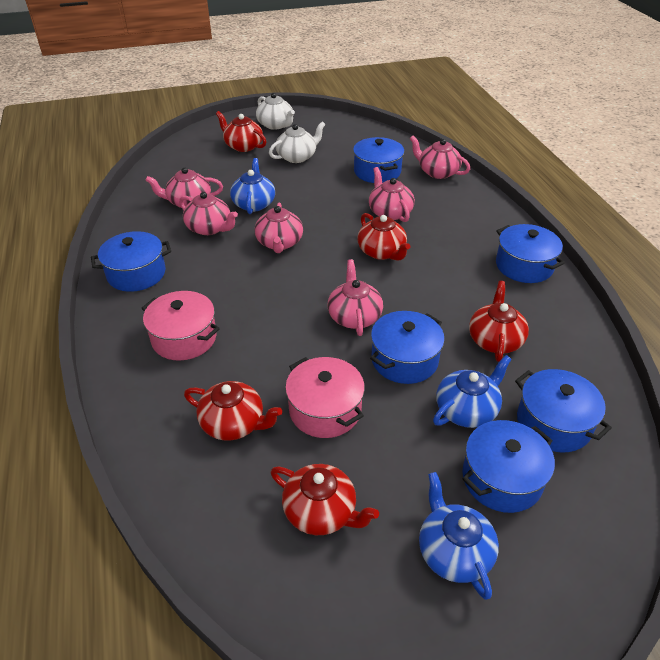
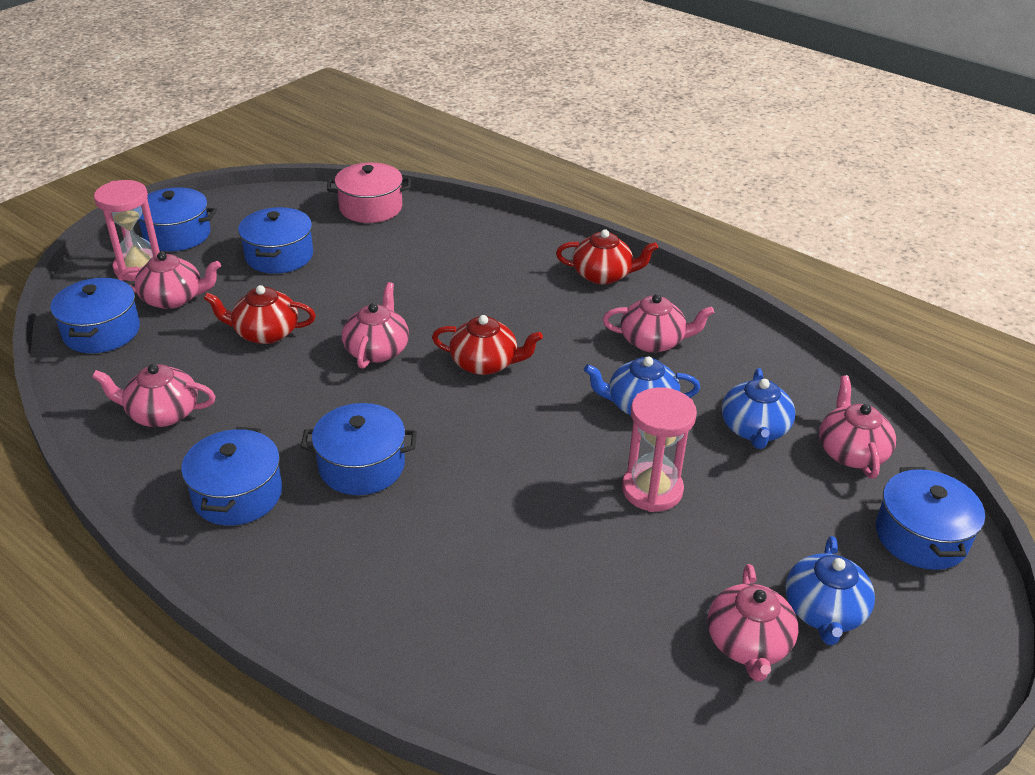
pink hourglass: 0 -> 2
pink pot: 2 -> 1
red teapot: 5 -> 3
white teapot: 2 -> 0

